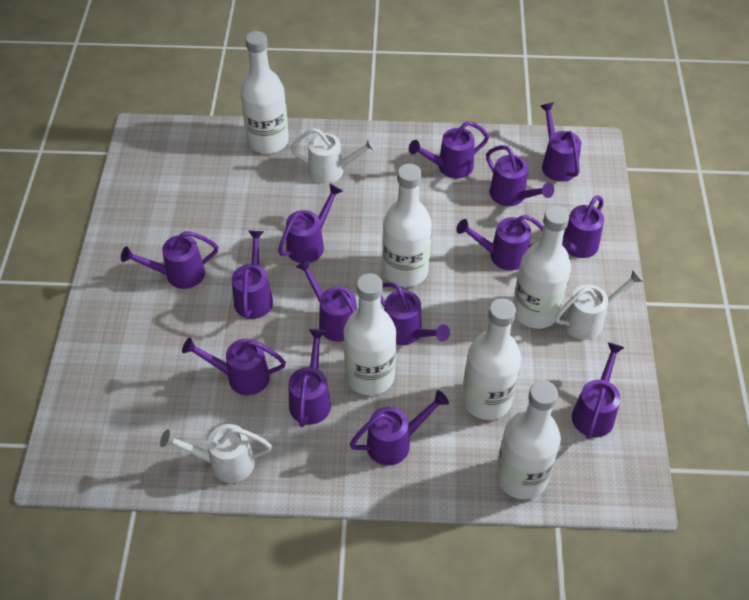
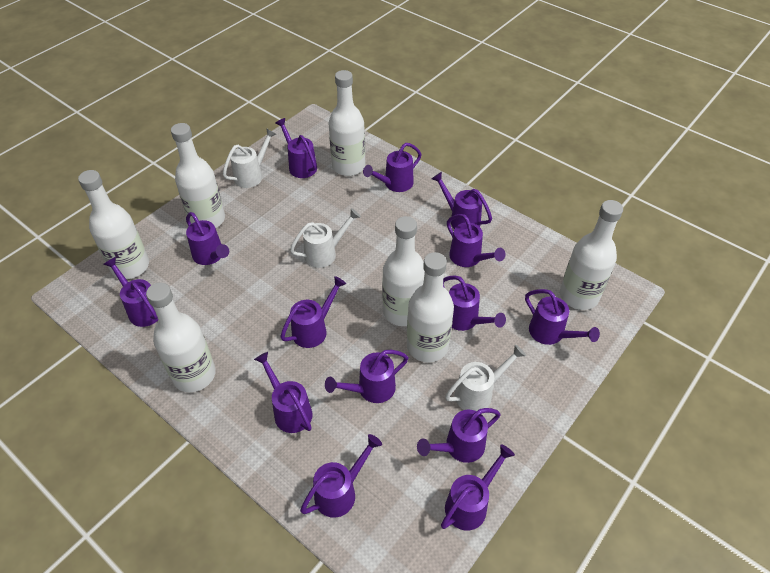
white bottle: 6 -> 7

